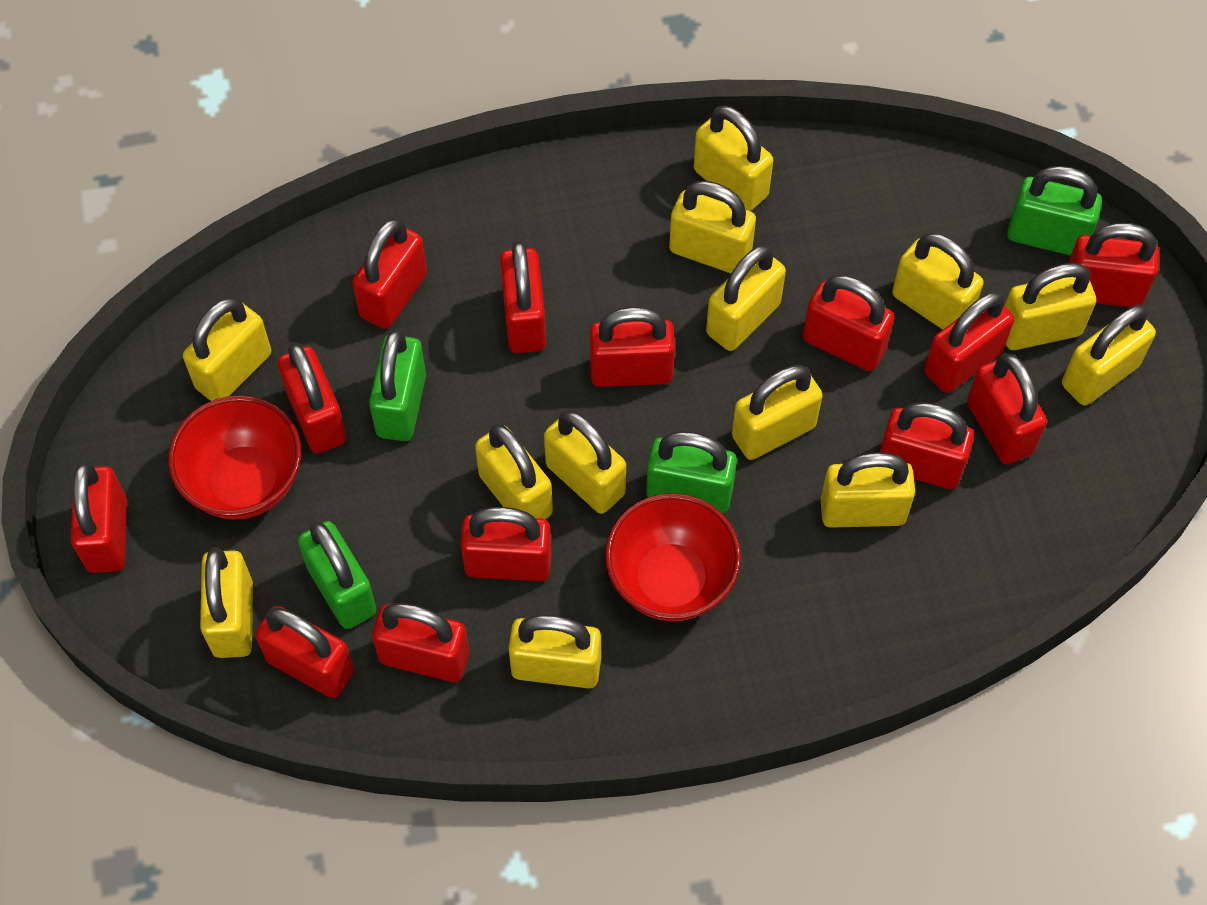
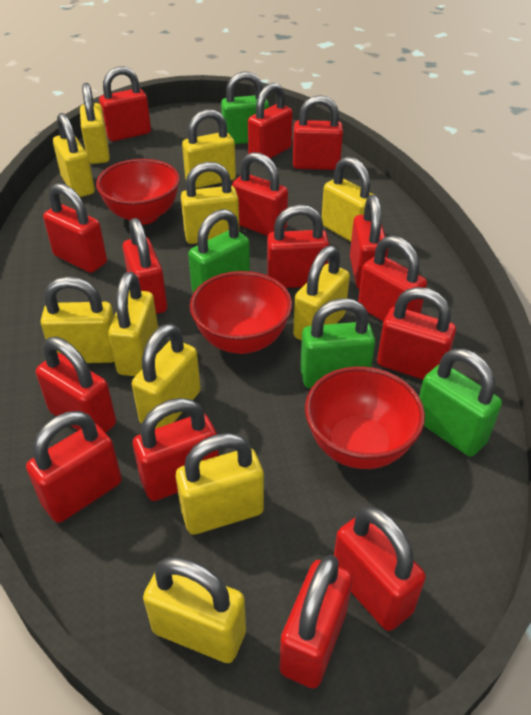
red bowl: 2 -> 3
red padlock: 13 -> 15
yellow padlock: 13 -> 11

